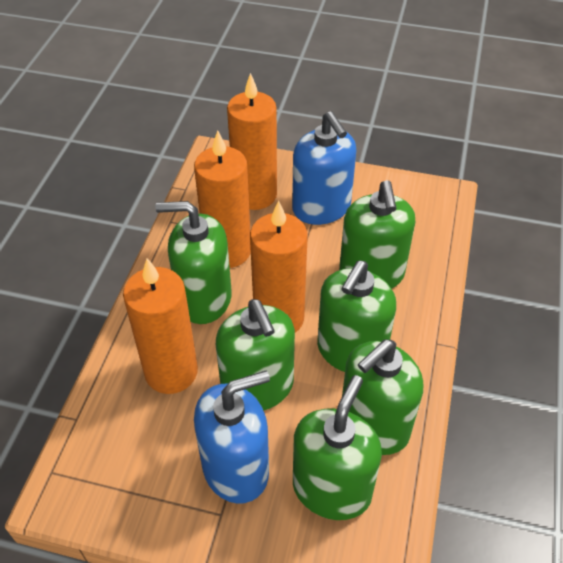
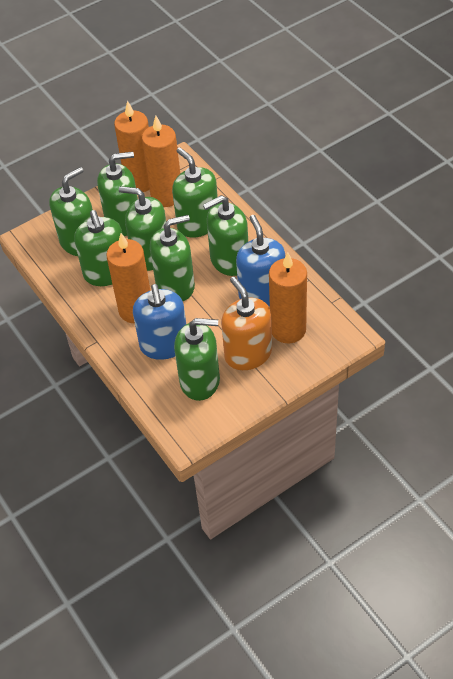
green soap dispenser: 6 -> 8
orange soap dispenser: 0 -> 1

